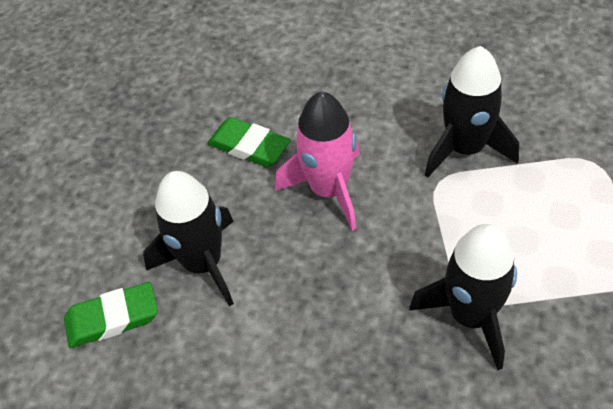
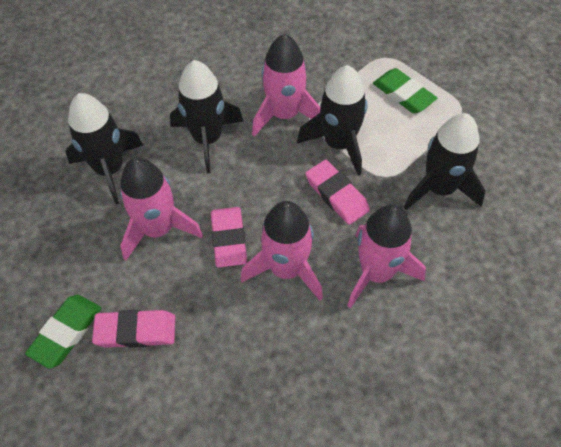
black rocket: 3 -> 4
pink eraser: 0 -> 3
pink rocket: 1 -> 4

